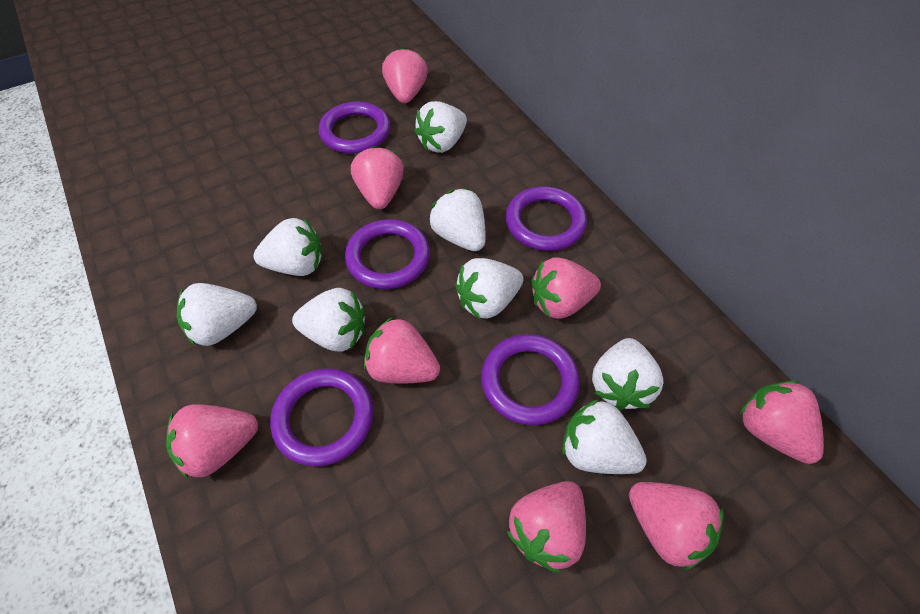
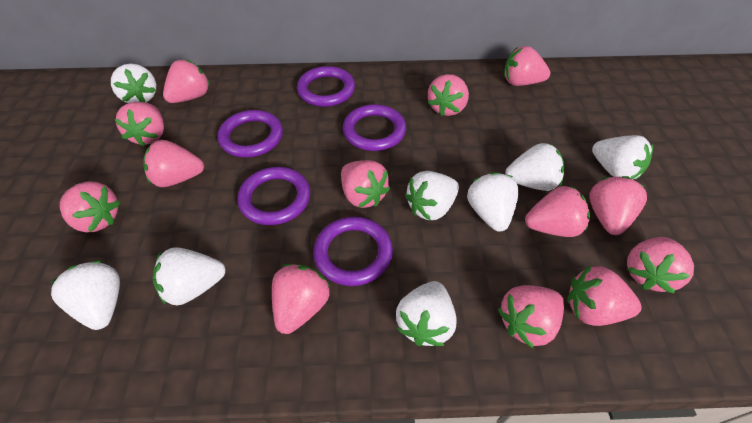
pink strawberry: 8 -> 13

